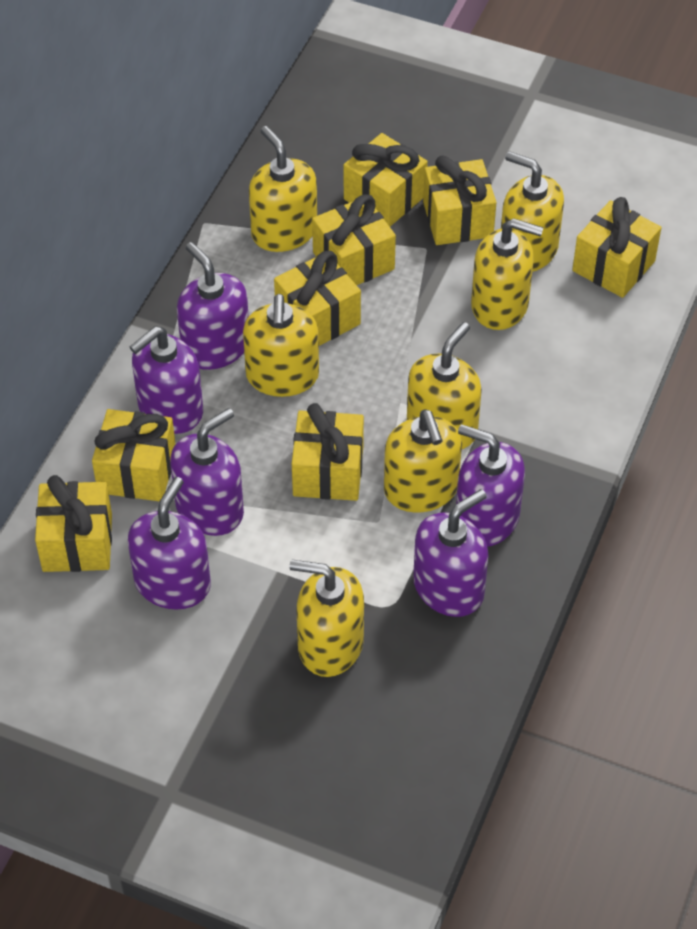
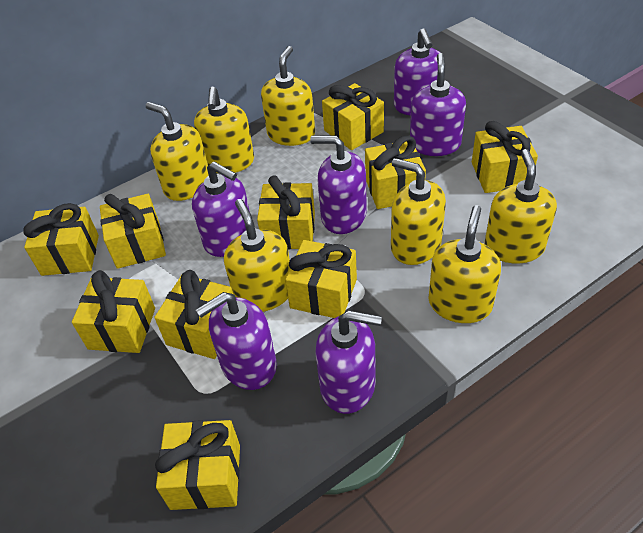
yellow gift: 8 -> 10

